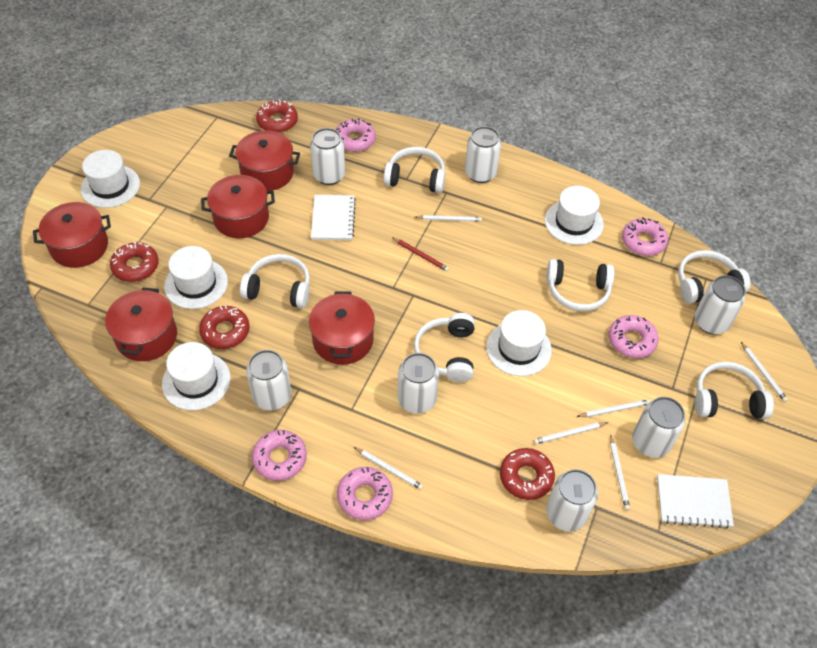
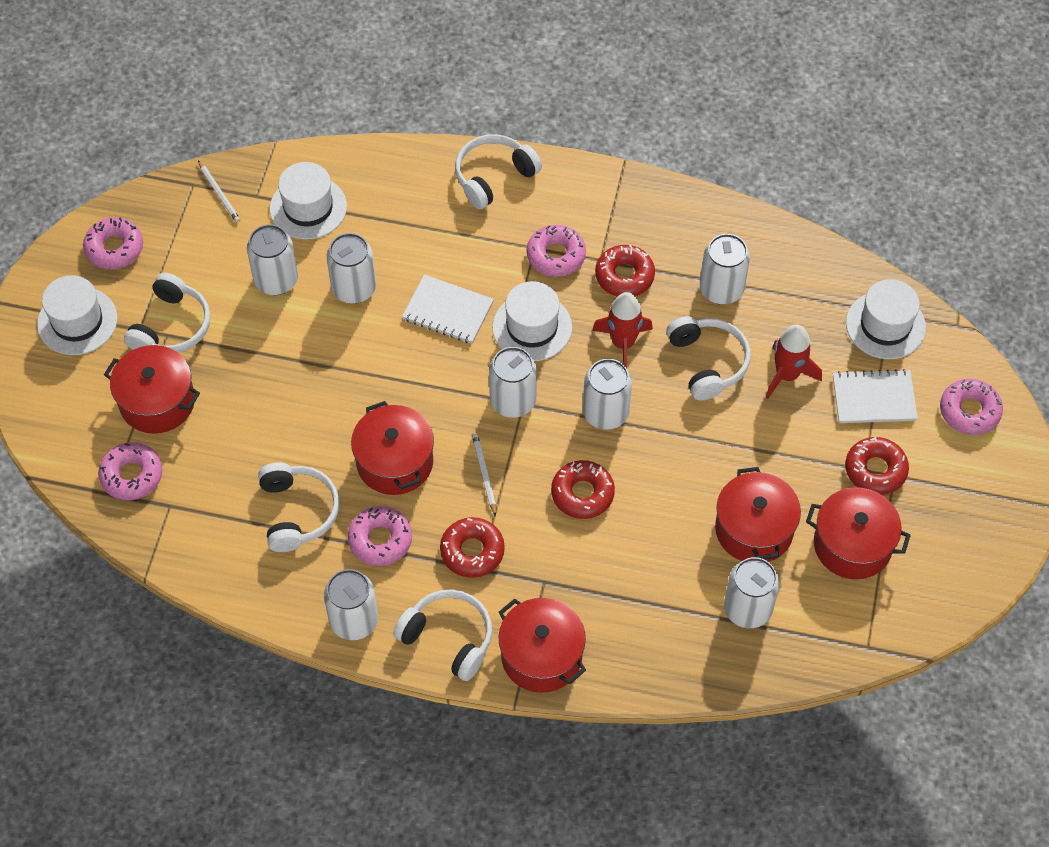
red pencil: 1 -> 0
red rocket: 0 -> 2
white hat: 5 -> 4
white headphones: 6 -> 5
white pencil: 6 -> 2

